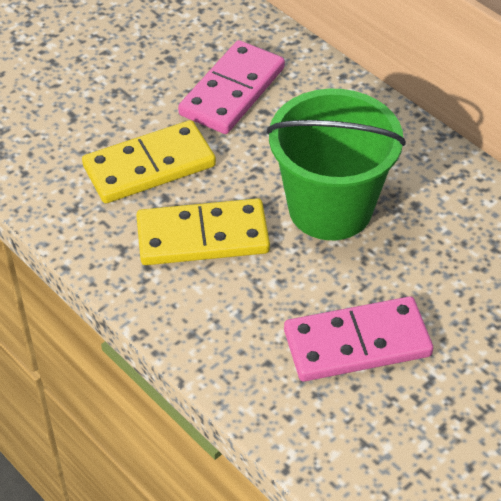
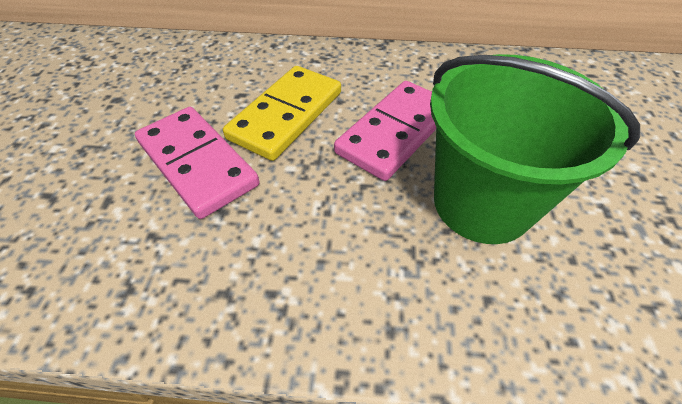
yellow domino: 2 -> 1

